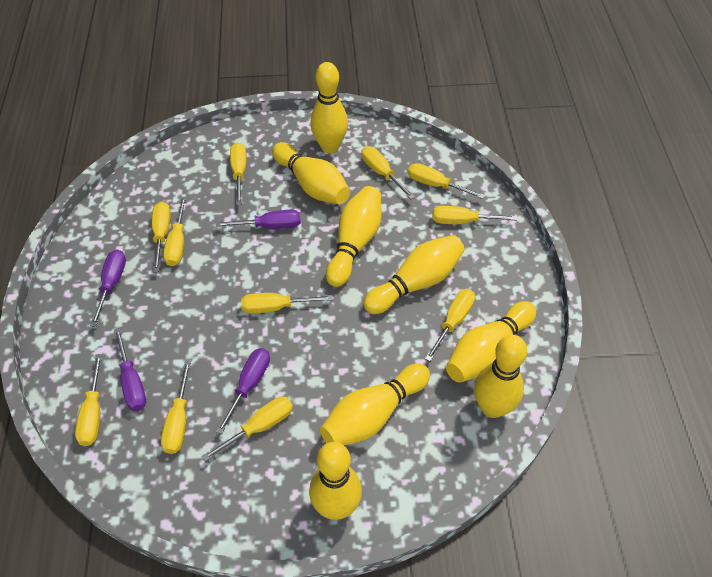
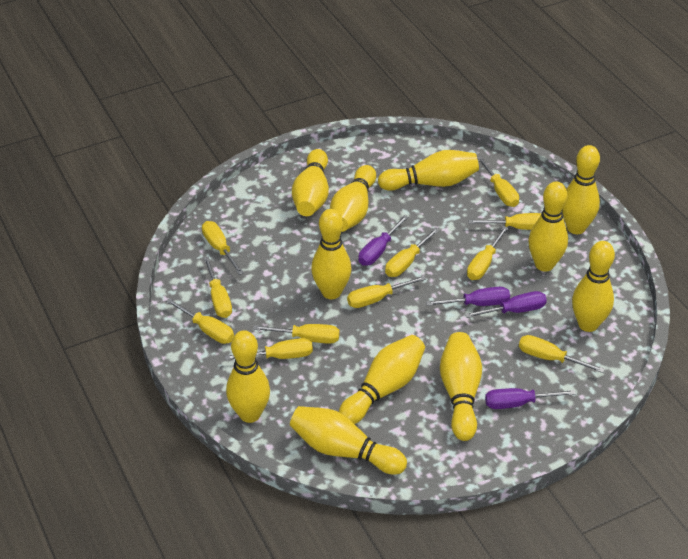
yellow bowling pin: 8 -> 11

